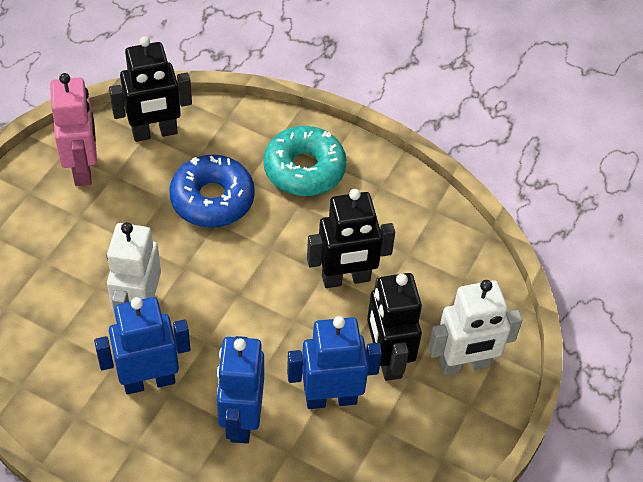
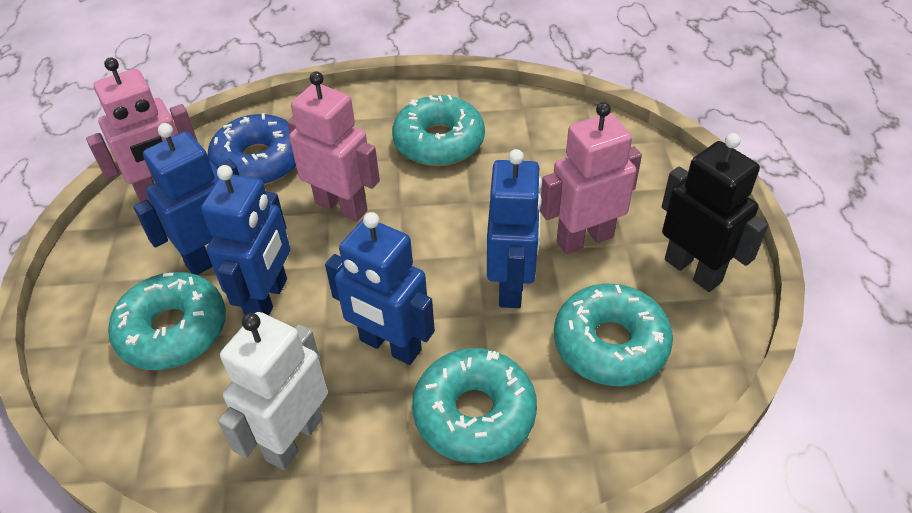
black robot: 3 -> 1
blue robot: 3 -> 4
pink robot: 1 -> 3
turquoise donut: 1 -> 4
white robot: 2 -> 1

